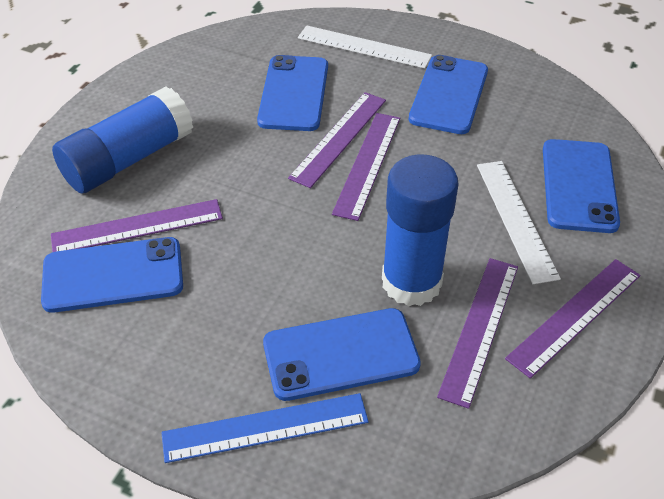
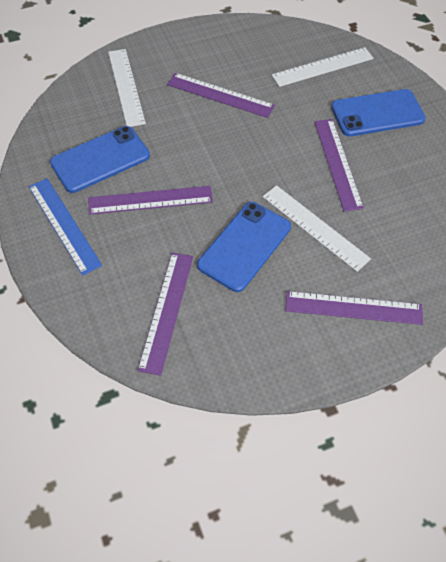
blue glue stick: 2 -> 0
blue phone: 5 -> 3
white ruler: 2 -> 3

